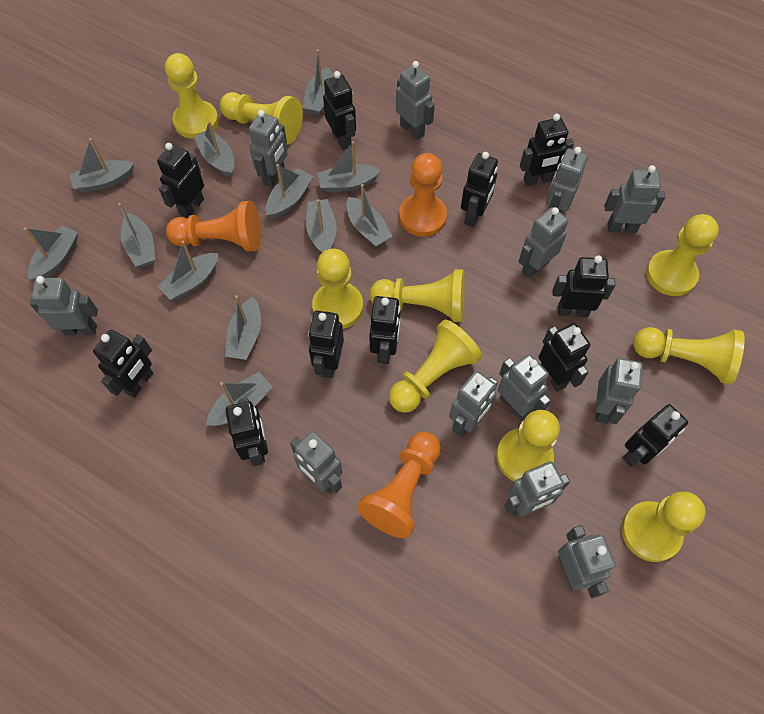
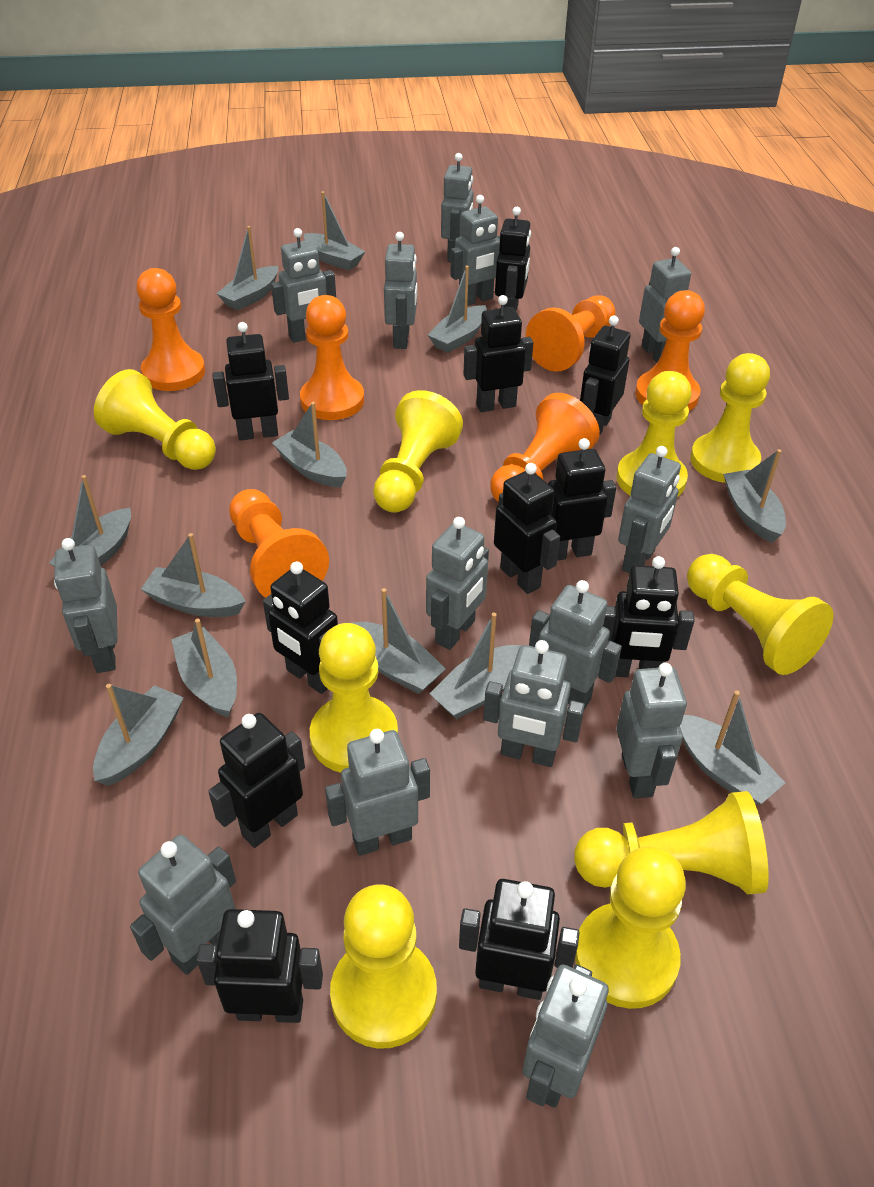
grey robot: 12 -> 14
orange pawn: 3 -> 6

